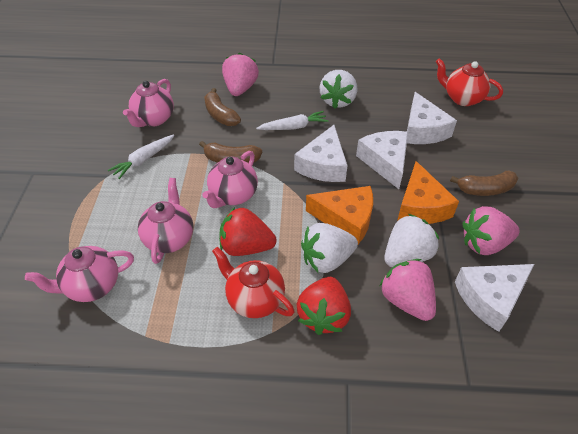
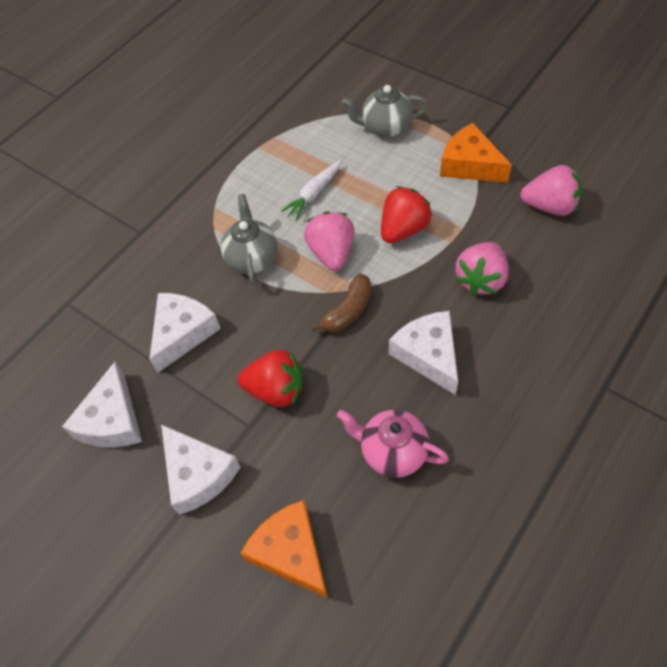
brown banana: 3 -> 1
grey teapot: 0 -> 2
pink teapot: 4 -> 1
red teapot: 2 -> 0
white carrot: 2 -> 1
white strawberry: 3 -> 0

